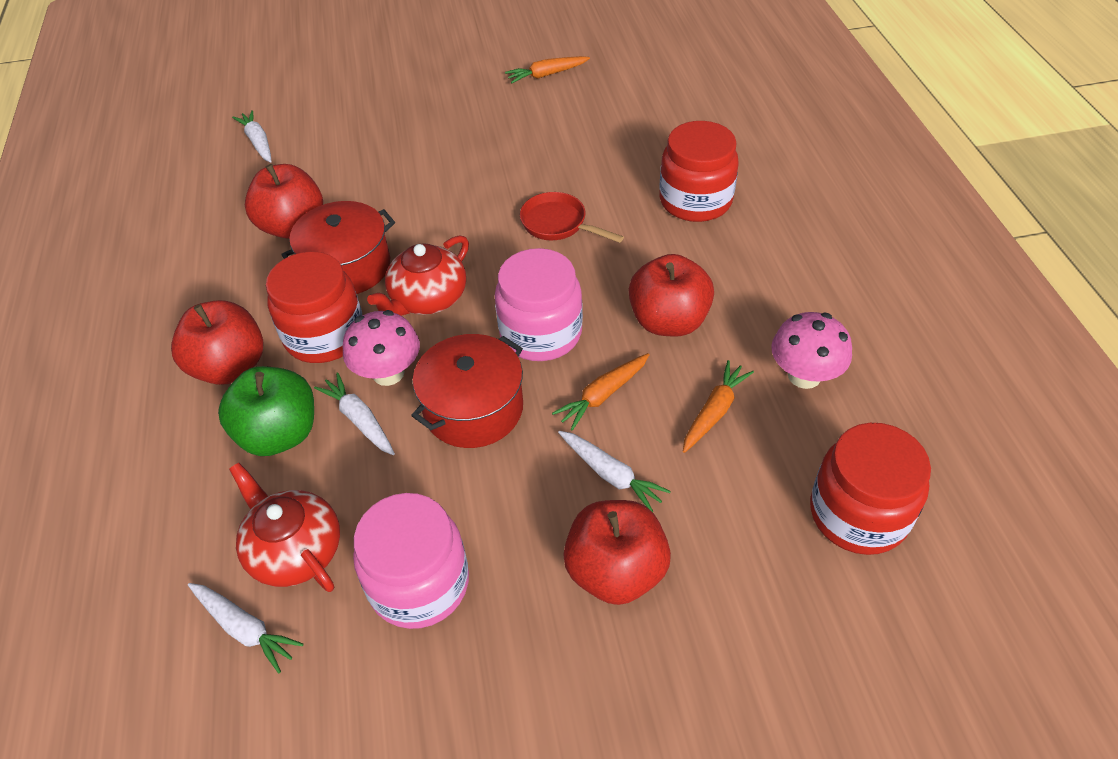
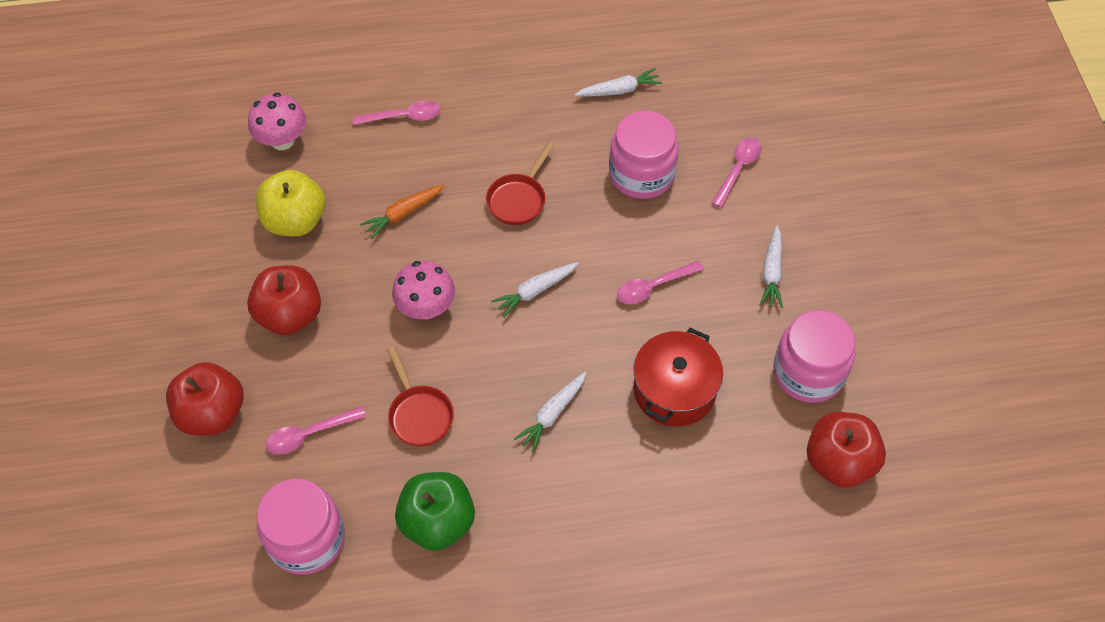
orange carrot: 3 -> 1
pink jar: 2 -> 3
pink spoon: 0 -> 4
red apple: 4 -> 3
red jar: 3 -> 0
red pan: 1 -> 2
red pot: 2 -> 1
red teapot: 2 -> 0
yellow apple: 0 -> 1

